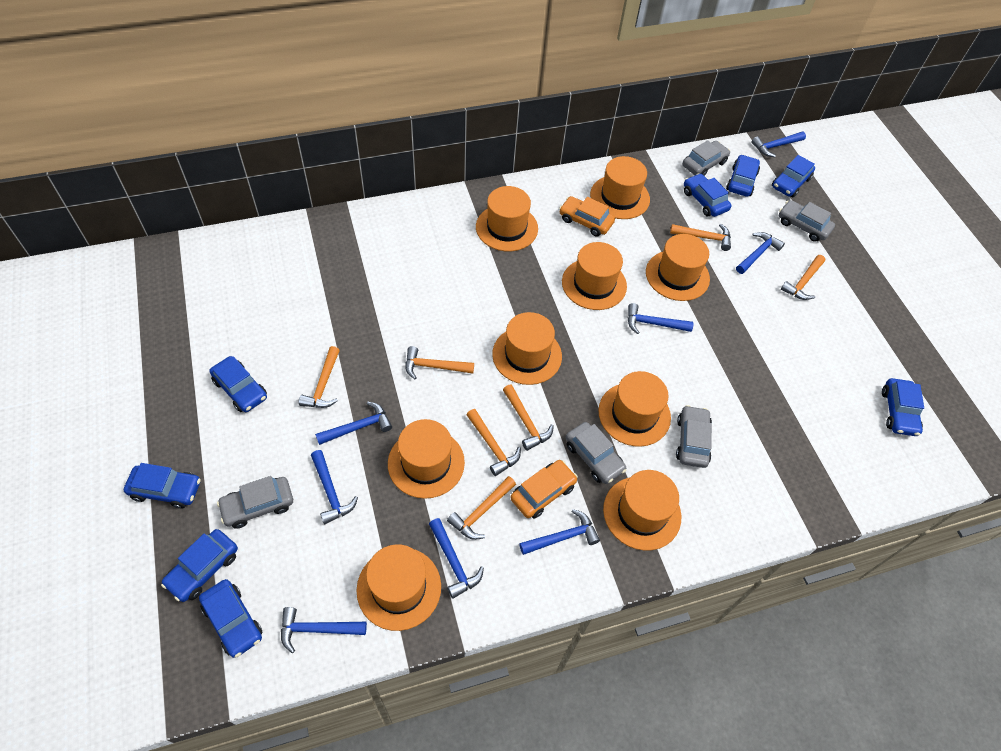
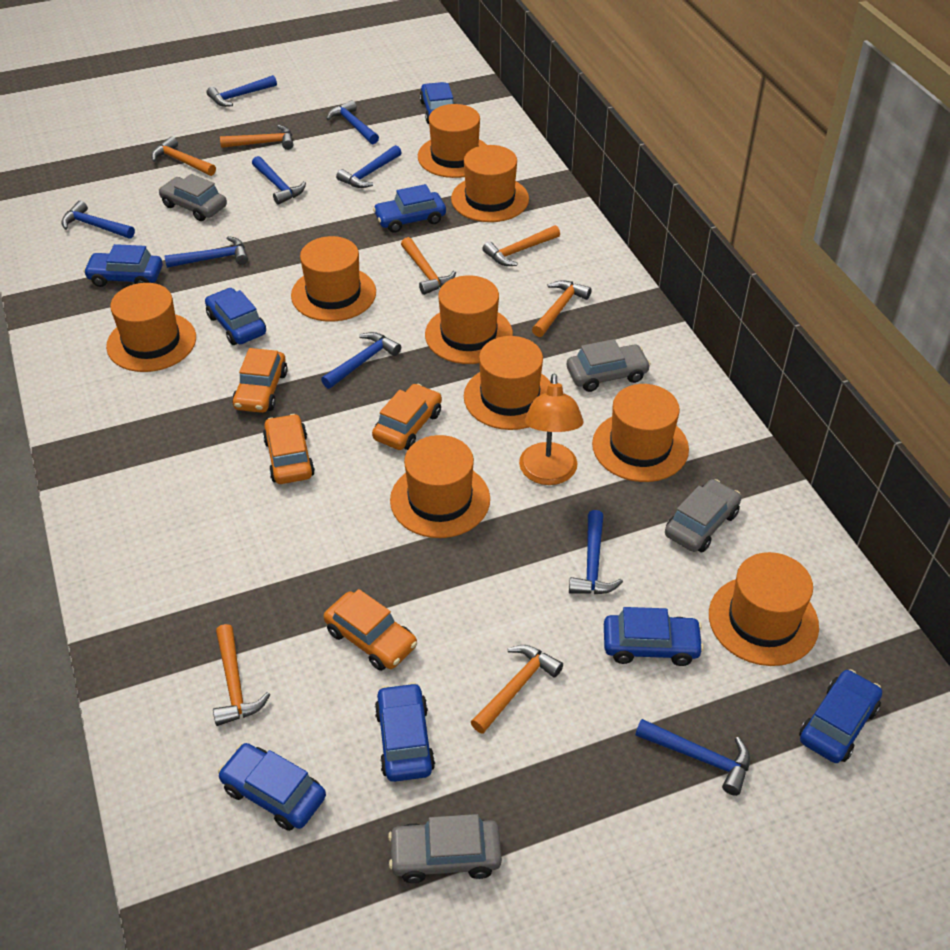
blue hammer: 8 -> 9
grey car: 5 -> 4
orange car: 2 -> 4
orange lamp: 0 -> 1

